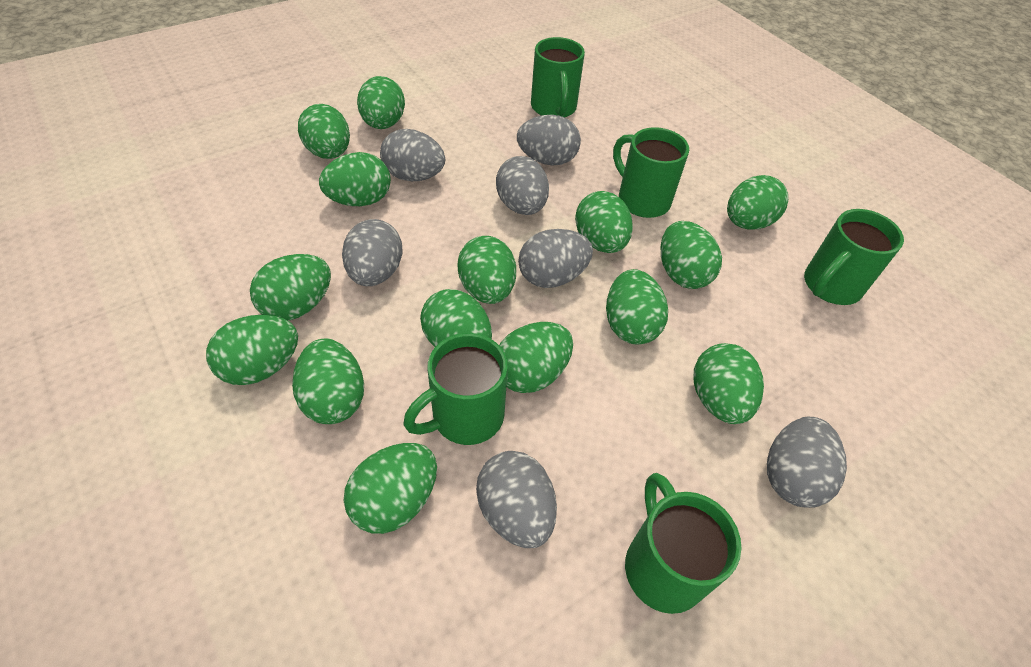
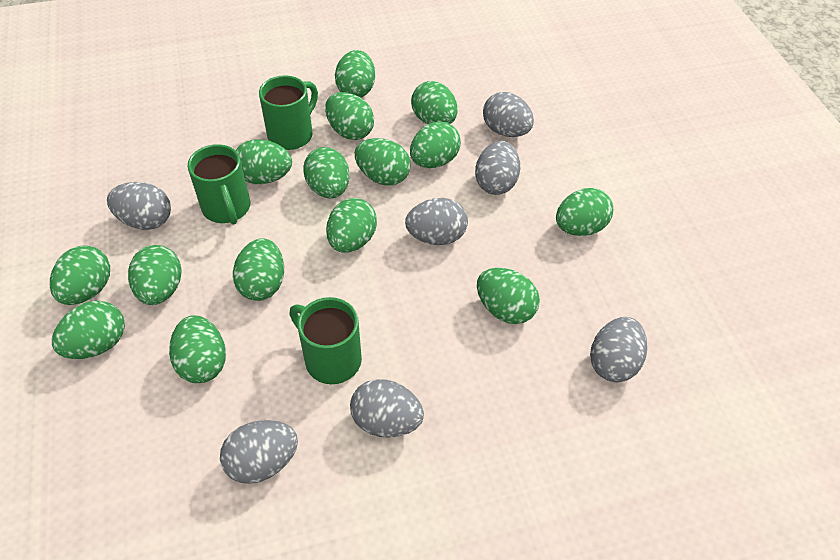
green mug: 5 -> 3

